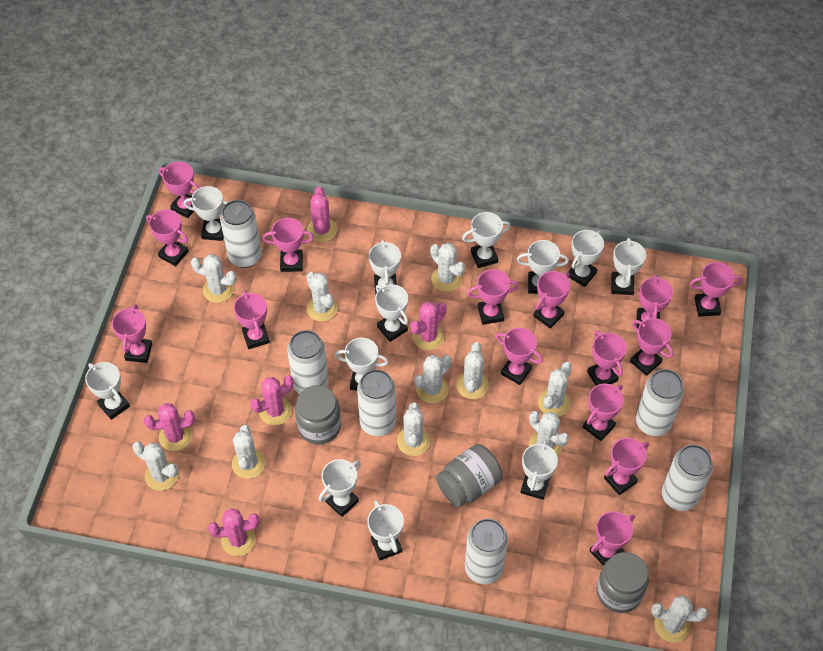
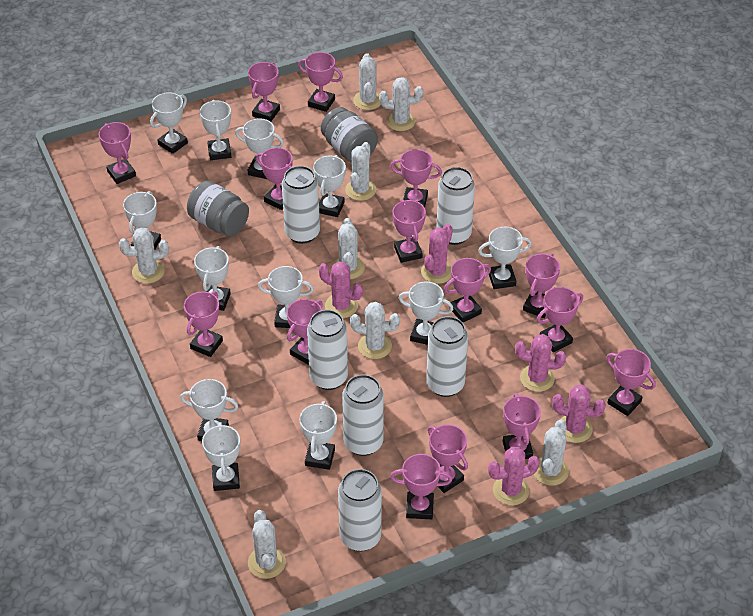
grey jar: 3 -> 2
white cactus: 11 -> 8

